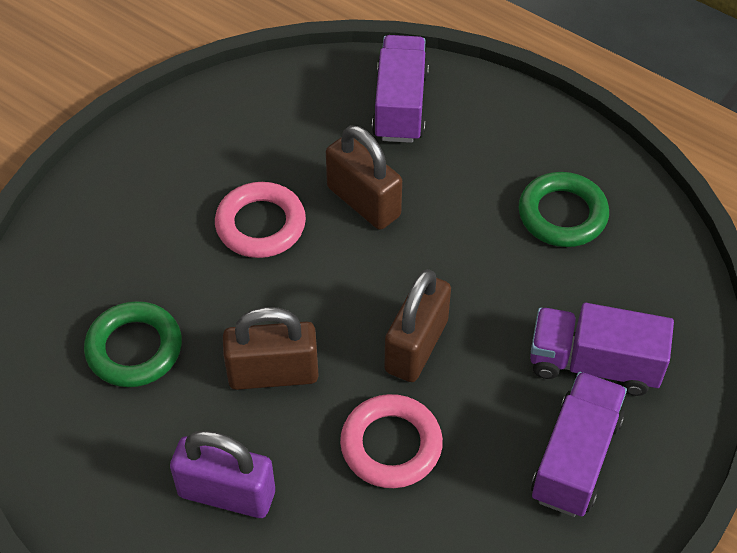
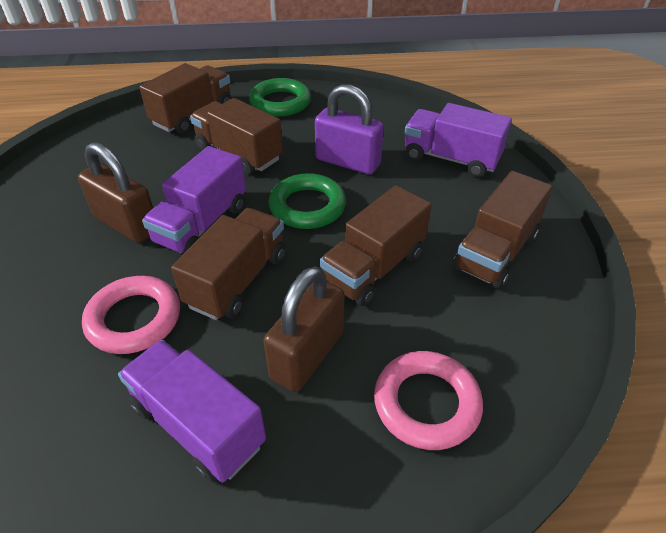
brown padlock: 3 -> 2
brown truck: 0 -> 5

